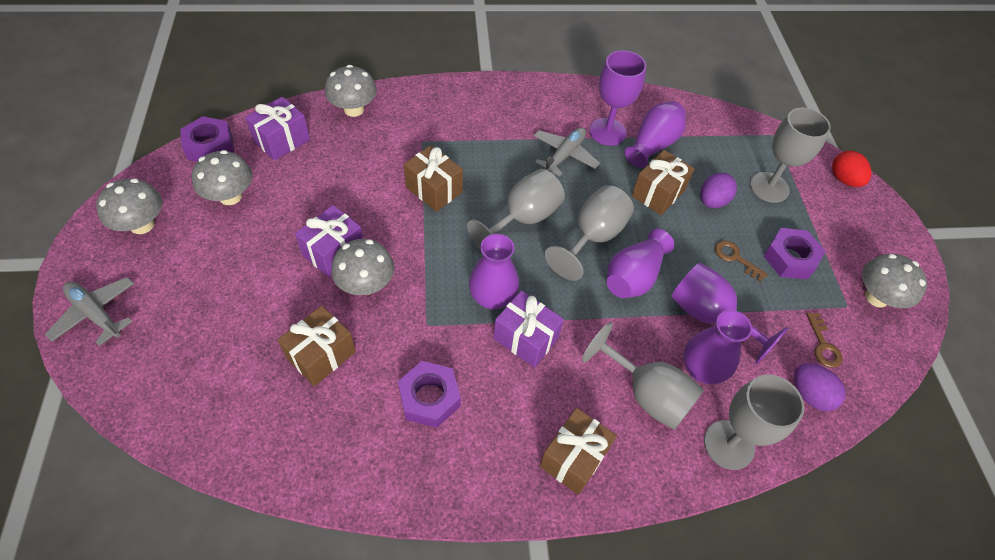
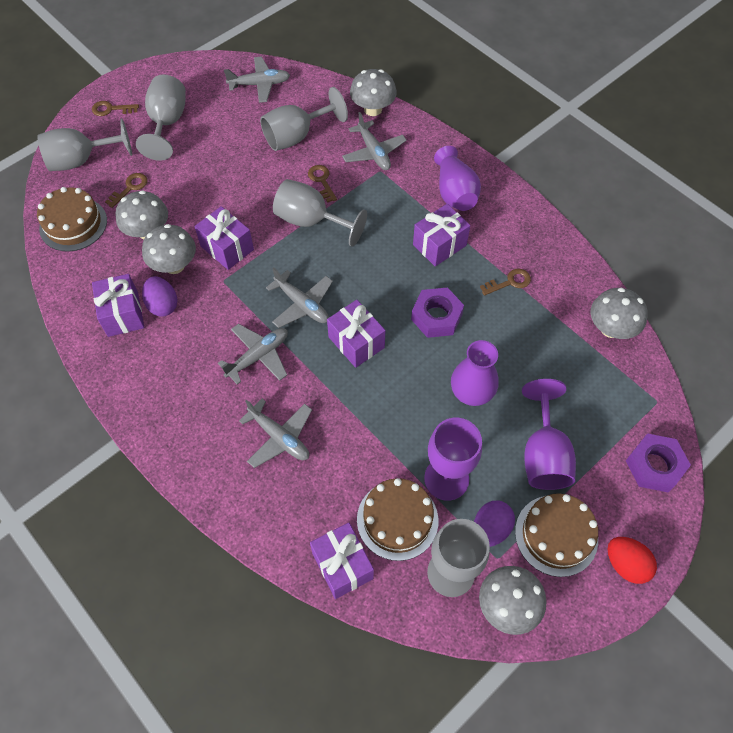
brown cake: 0 -> 3
brown gift: 4 -> 0
brown key: 2 -> 4
grey plane: 2 -> 5
purple gift: 3 -> 5
purple nut: 3 -> 2
purple vase: 4 -> 2

